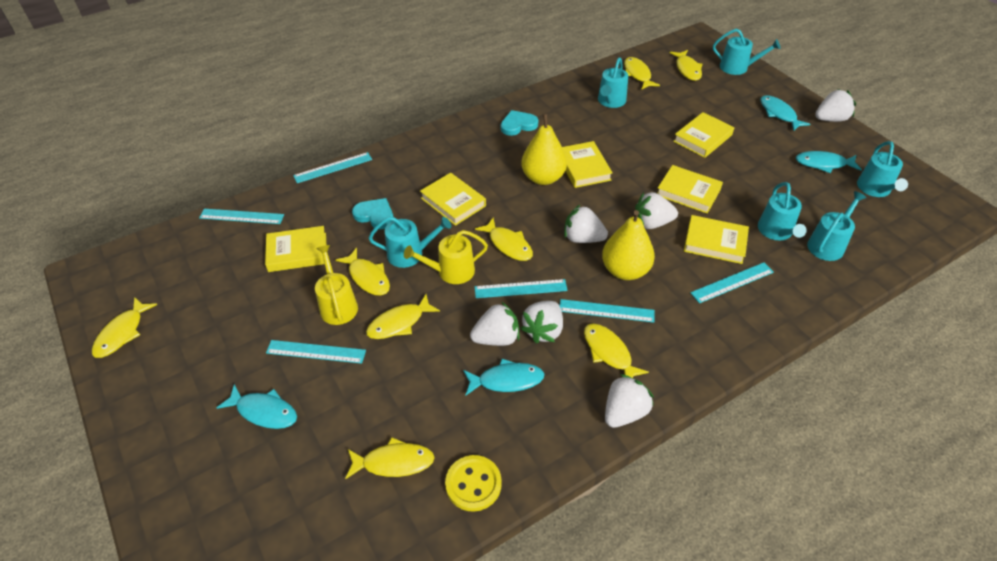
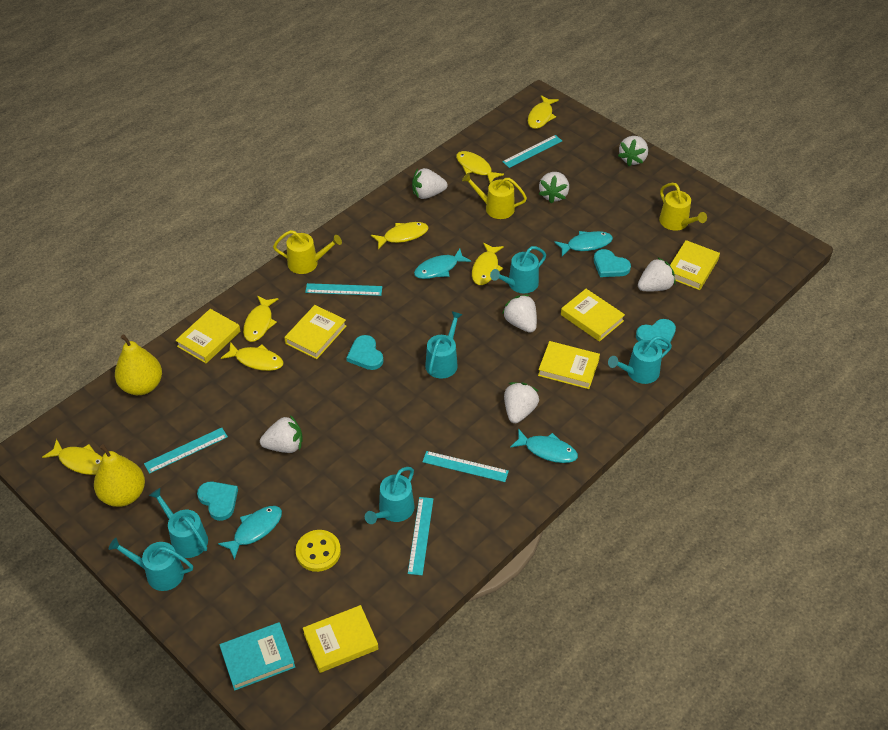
turquoise book: 0 -> 1
turquoise heart: 2 -> 4
turquoise ruler: 6 -> 5
white strawberry: 6 -> 7
yellow fish: 8 -> 7
yellow watering can: 2 -> 3

